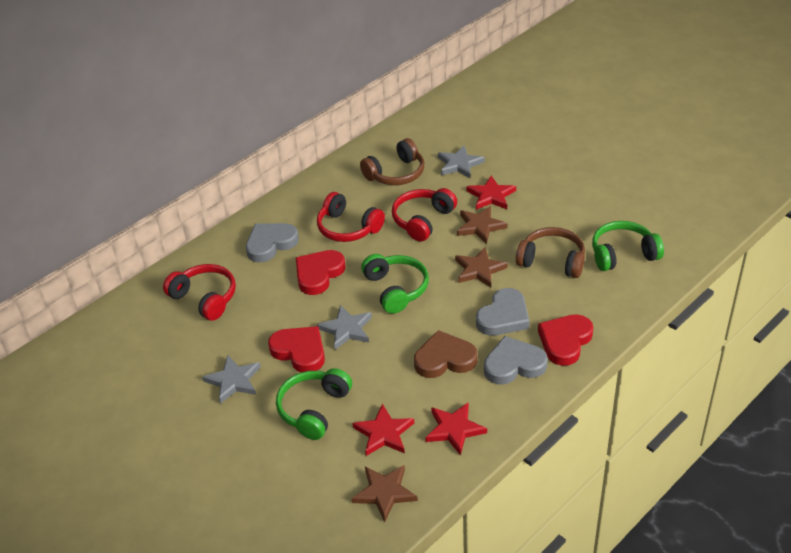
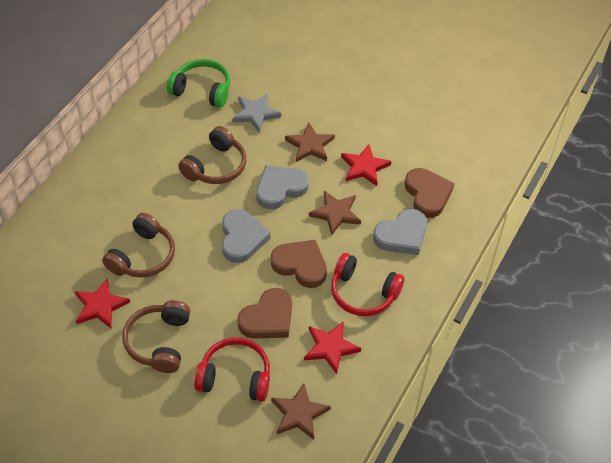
brown headphones: 2 -> 3
brown heart: 1 -> 3
green headphones: 3 -> 1
grey star: 3 -> 1
red headphones: 3 -> 2
red heart: 3 -> 0

